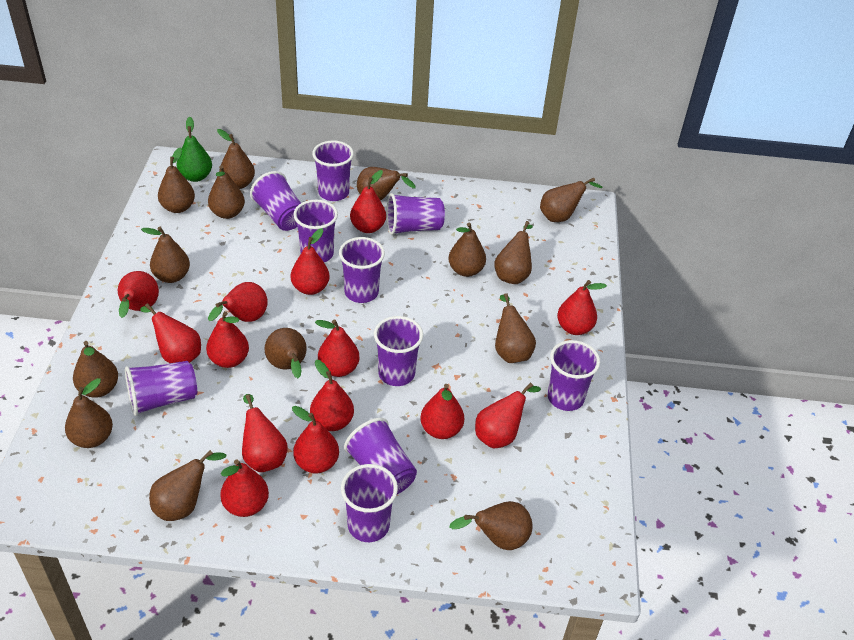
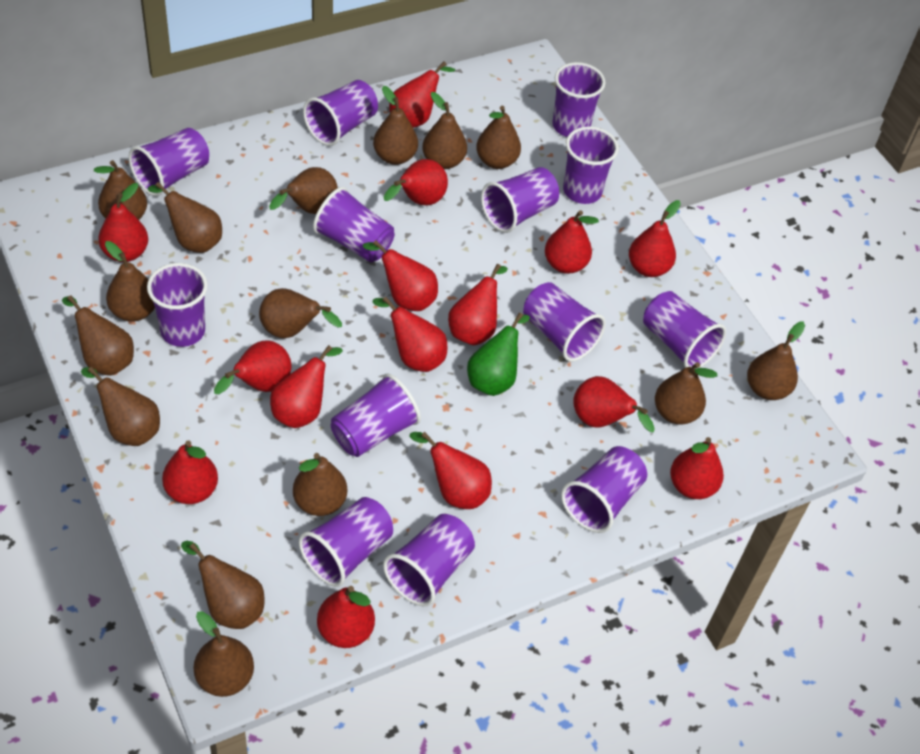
brown pear: 14 -> 15
purple cup: 10 -> 13
red pear: 14 -> 15

